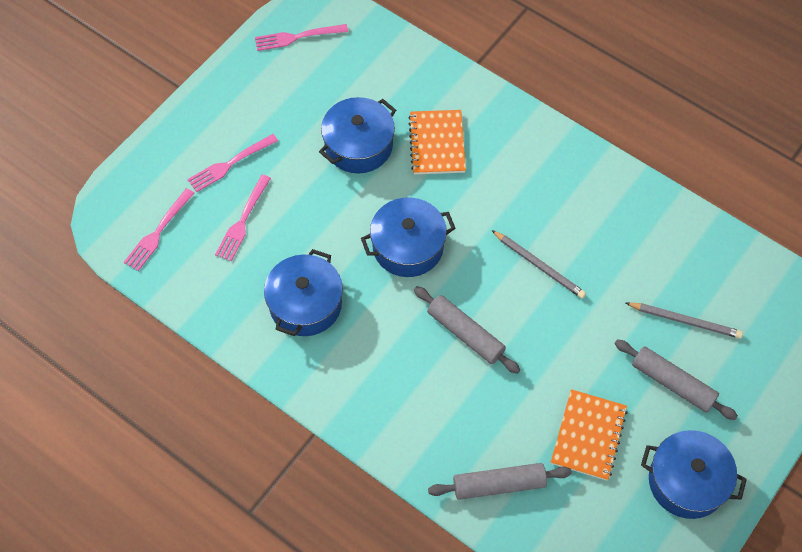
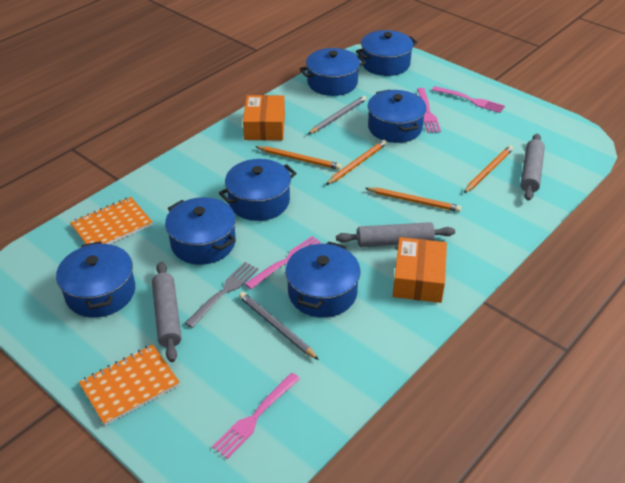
blue pot: 4 -> 7
grey fork: 0 -> 1
orange box: 0 -> 2
orange pencil: 0 -> 4

